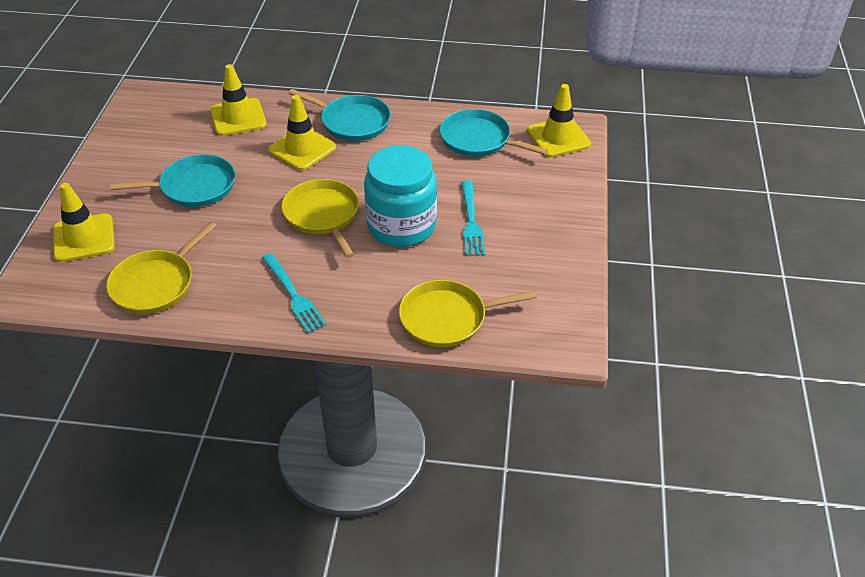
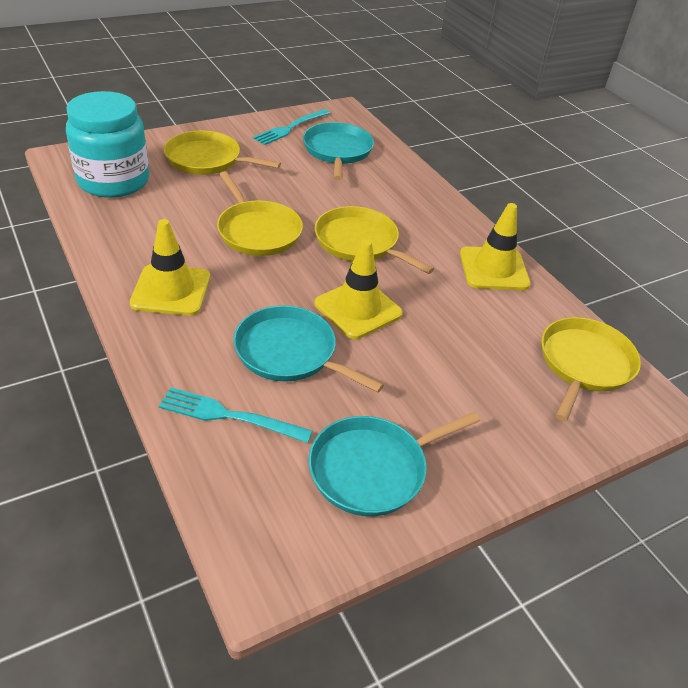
yellow pan: 3 -> 4
yellow traffic cone: 4 -> 3

